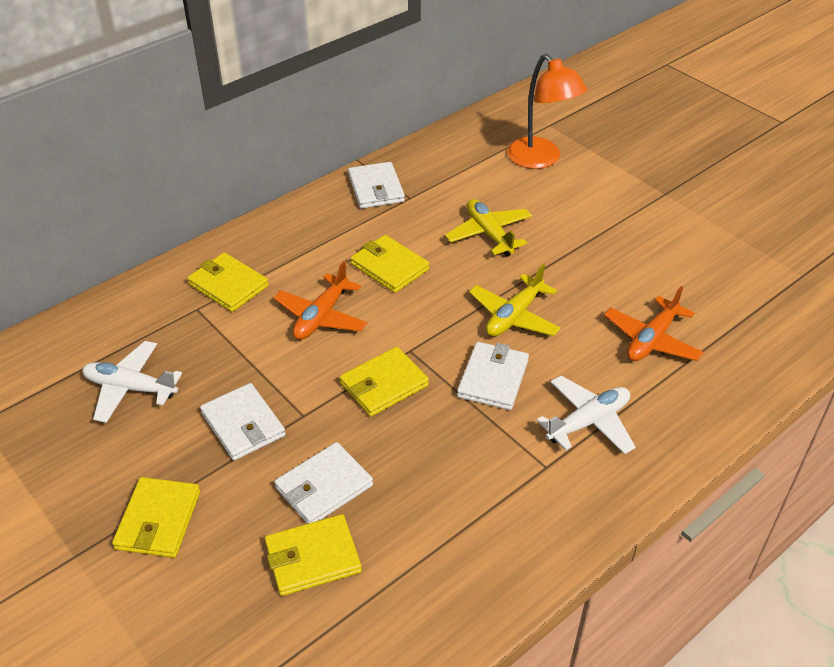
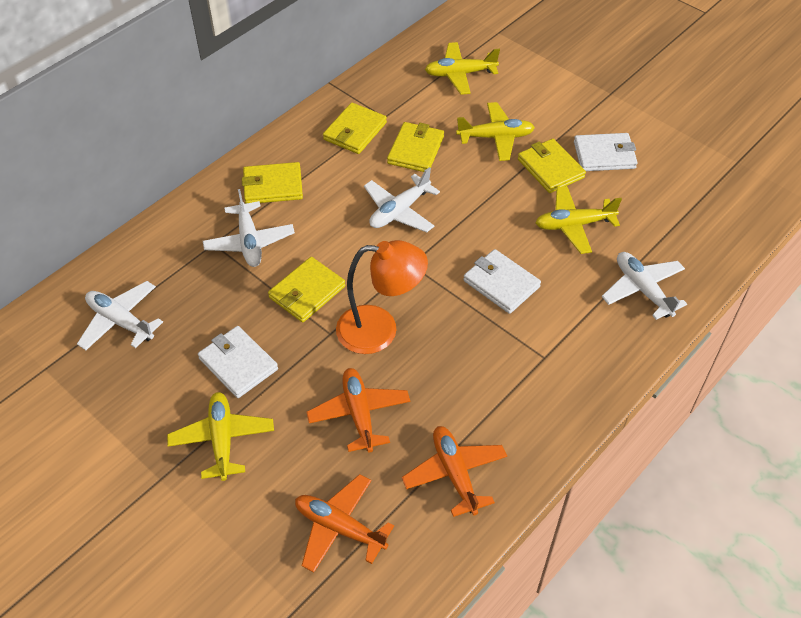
orange plane: 2 -> 3
white plane: 2 -> 4
white wallet: 4 -> 3
yellow plane: 2 -> 4

